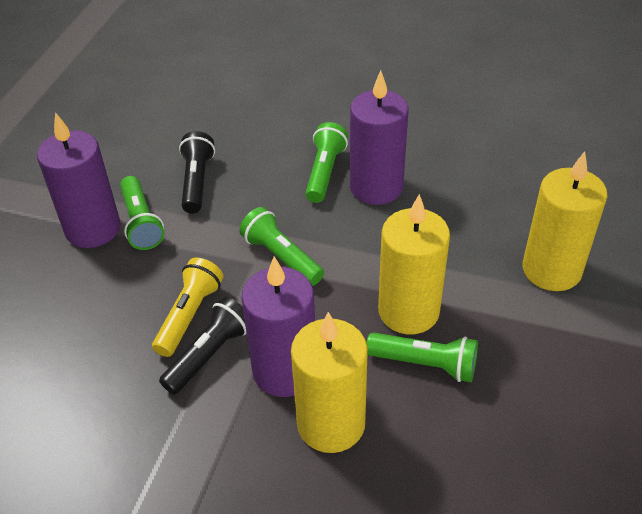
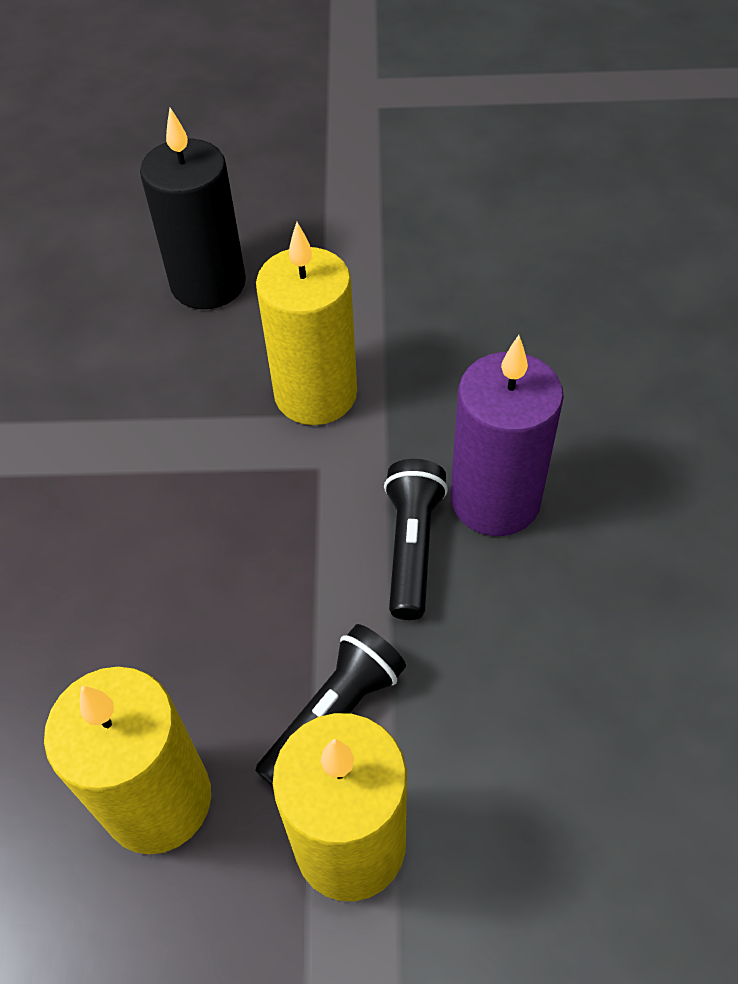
black candle: 0 -> 1
green flashlight: 4 -> 0
purple candle: 3 -> 1
yellow flashlight: 1 -> 0

